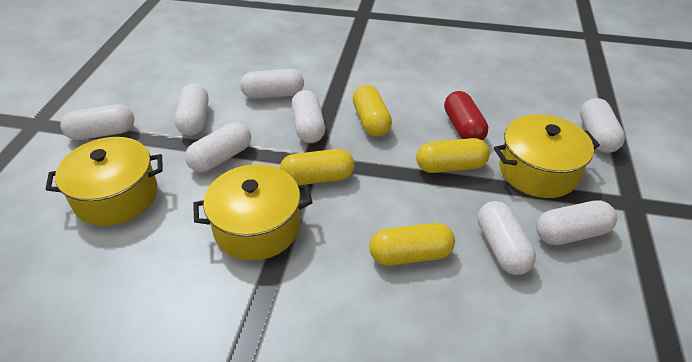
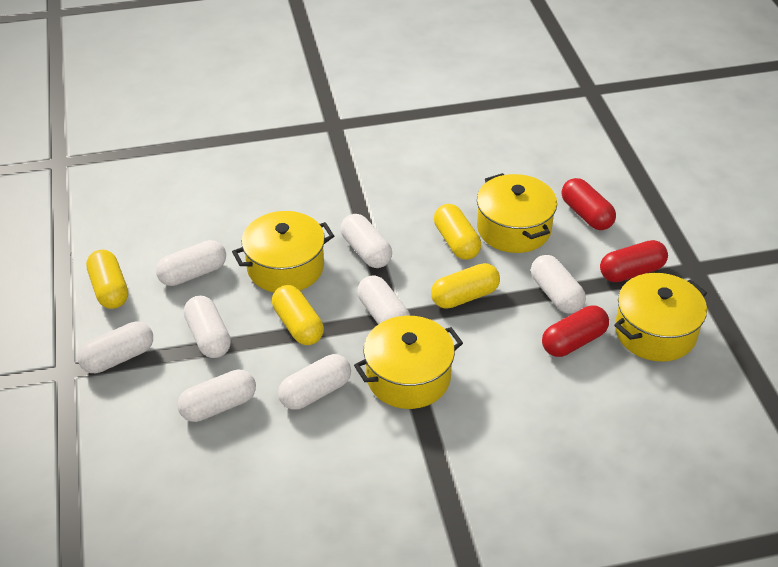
red capsule: 1 -> 3
yellow pot: 3 -> 4

